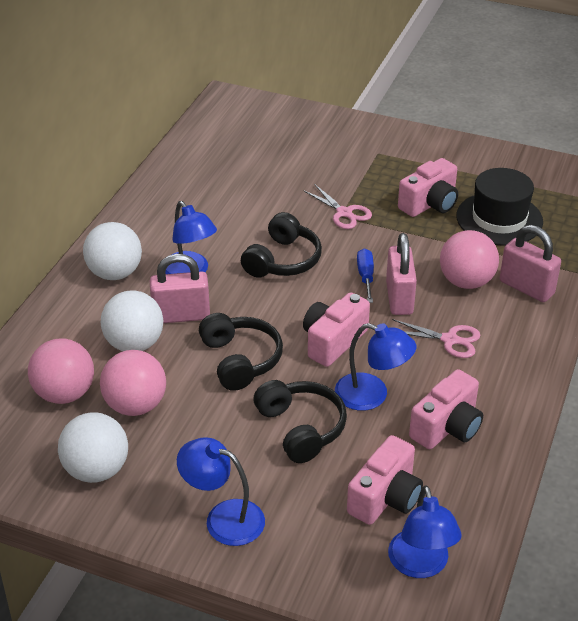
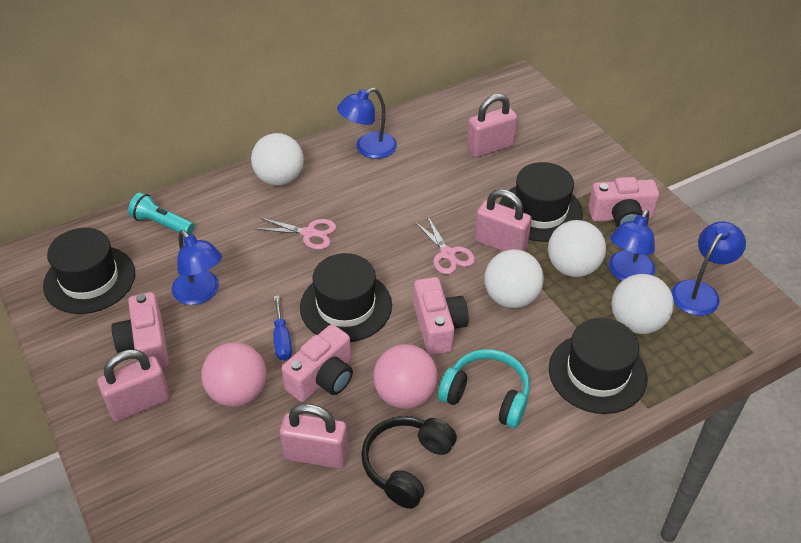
black hat: 1 -> 4
black headphones: 3 -> 1
pink ball: 3 -> 2
pink padlock: 3 -> 4
turquoise flashlight: 0 -> 1
turquoise headphones: 0 -> 1
white ball: 3 -> 4

